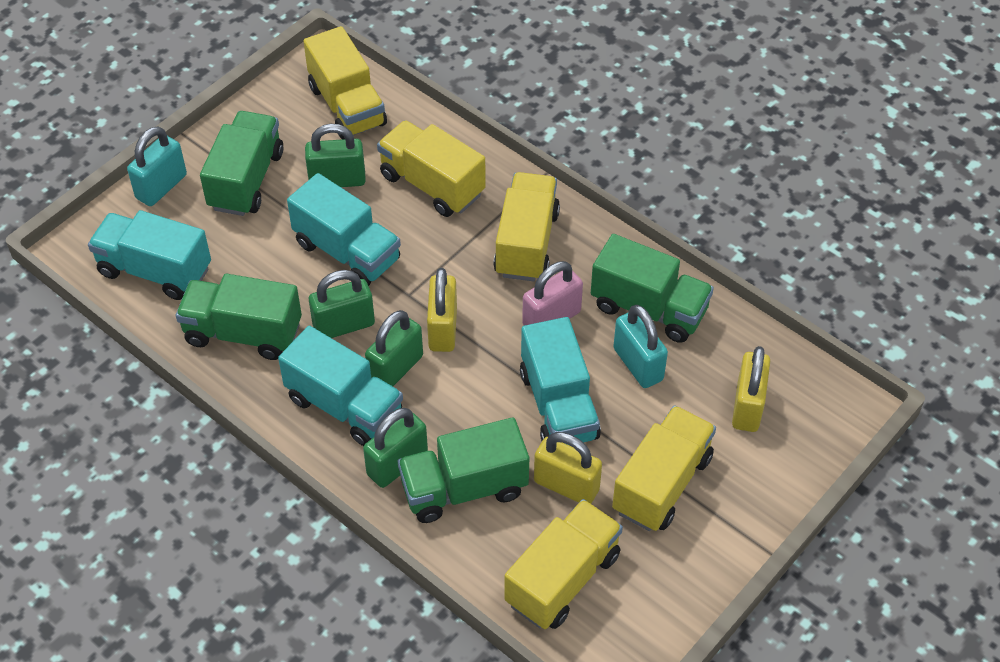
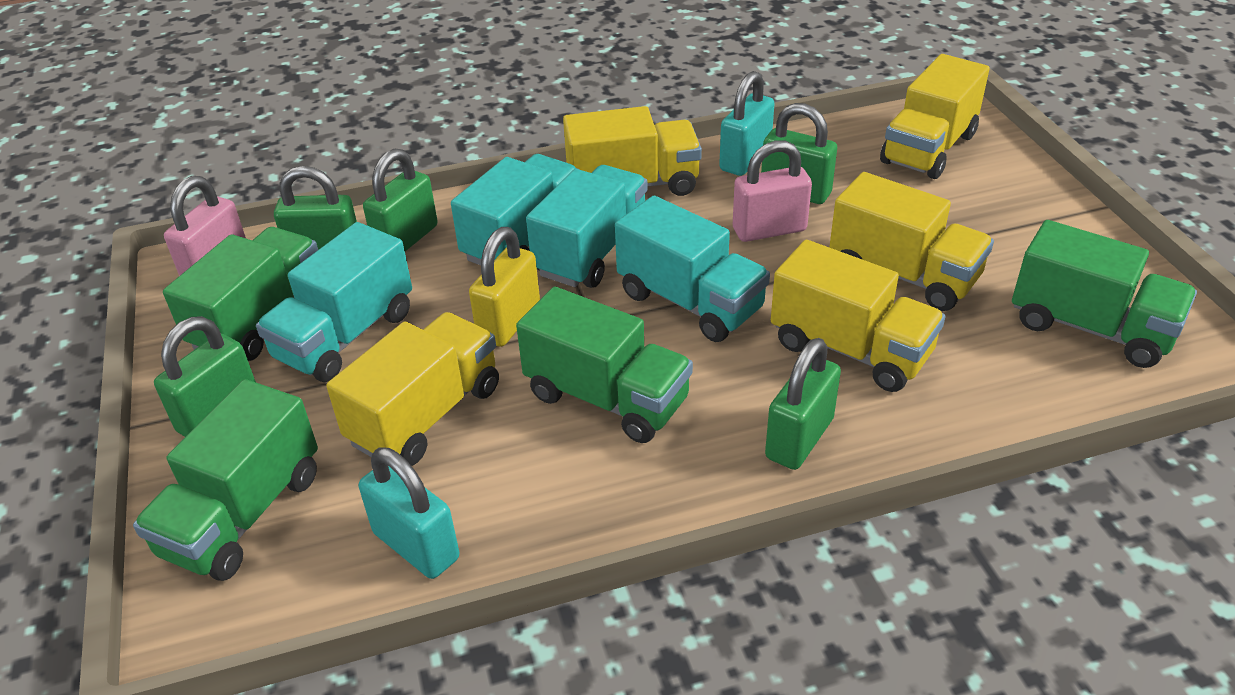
green padlock: 4 -> 5
pink padlock: 1 -> 2
yellow padlock: 3 -> 1

